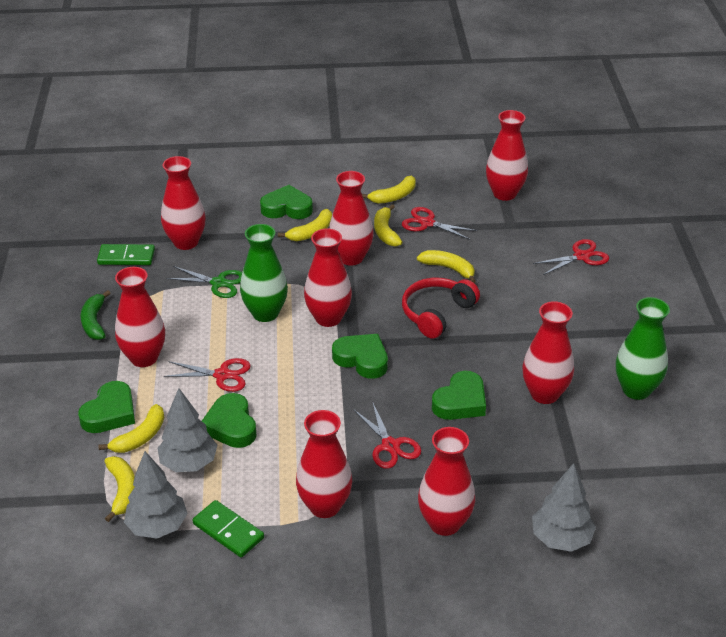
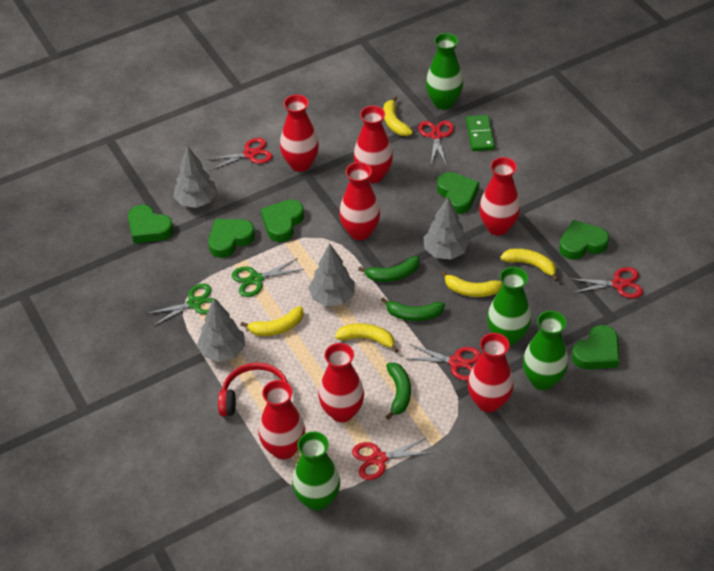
green banana: 1 -> 3
green domino: 2 -> 1
green heart: 5 -> 6
green scissors: 1 -> 2
green vase: 2 -> 4
grey tree: 3 -> 4
red scissors: 4 -> 5
red vase: 8 -> 7
yellow banana: 6 -> 5

